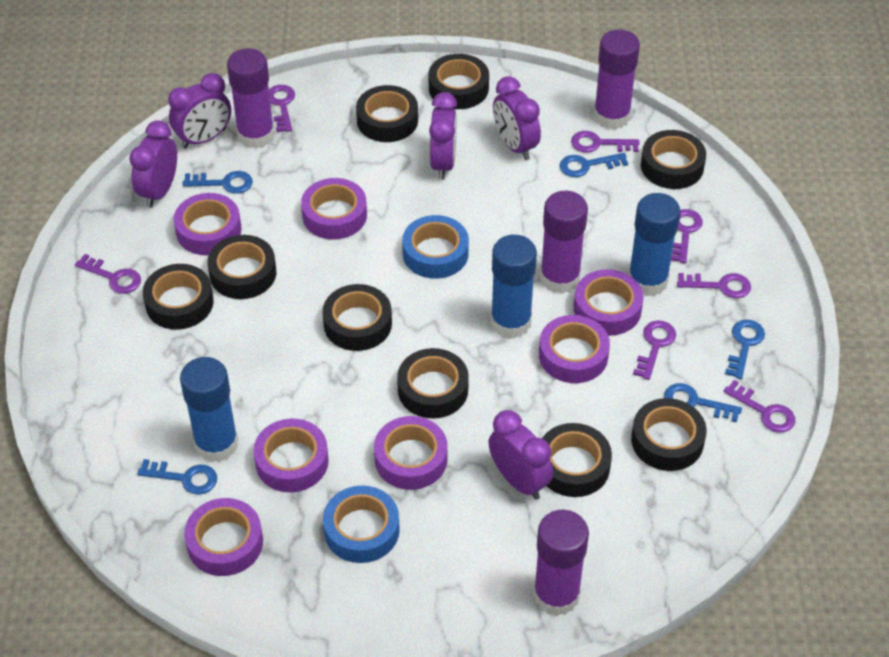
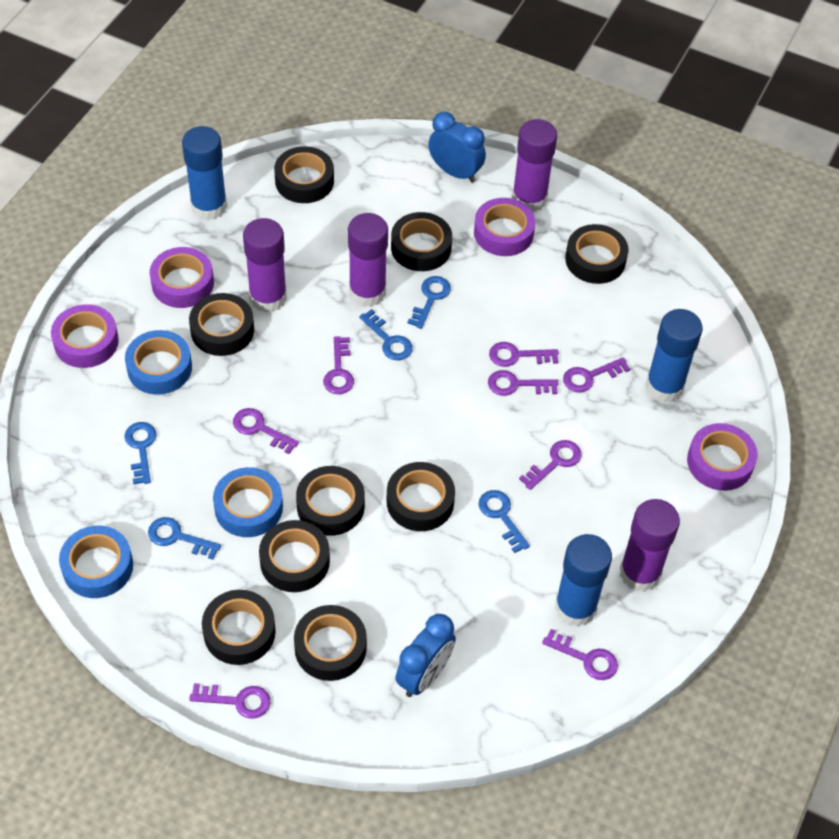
blue clock: 0 -> 2
blue tape: 2 -> 3
purple clock: 5 -> 0
purple key: 7 -> 8
purple tape: 7 -> 4

